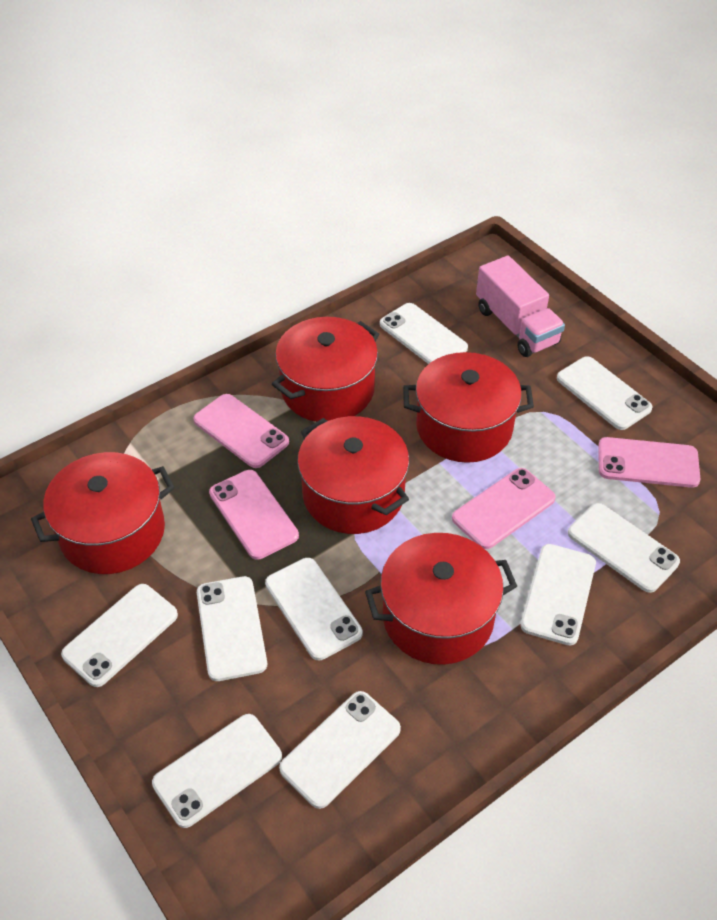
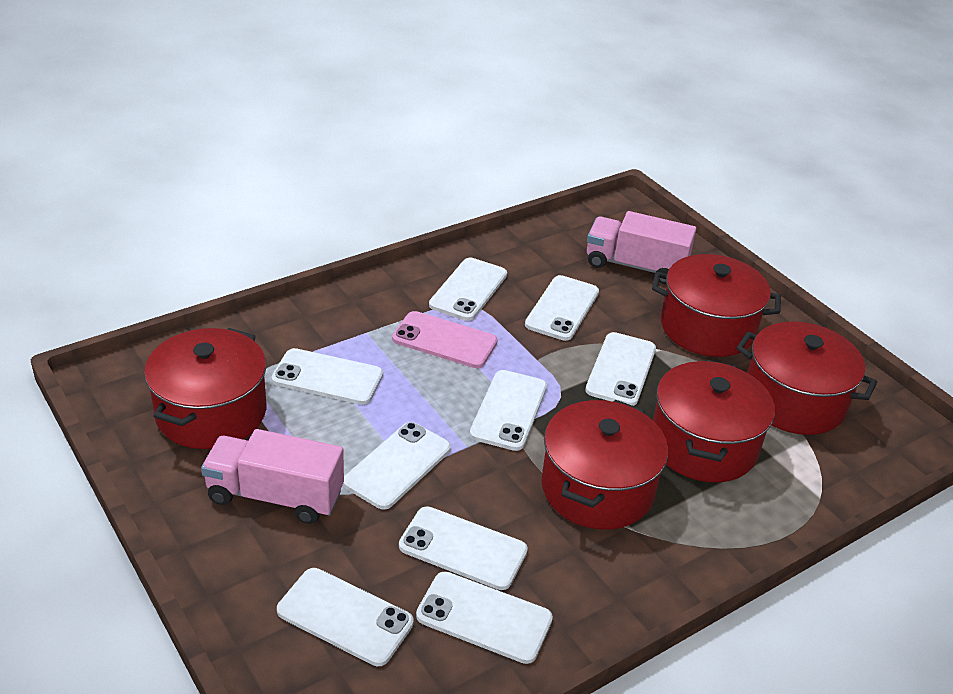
pink phone: 4 -> 1
pink truck: 1 -> 2

